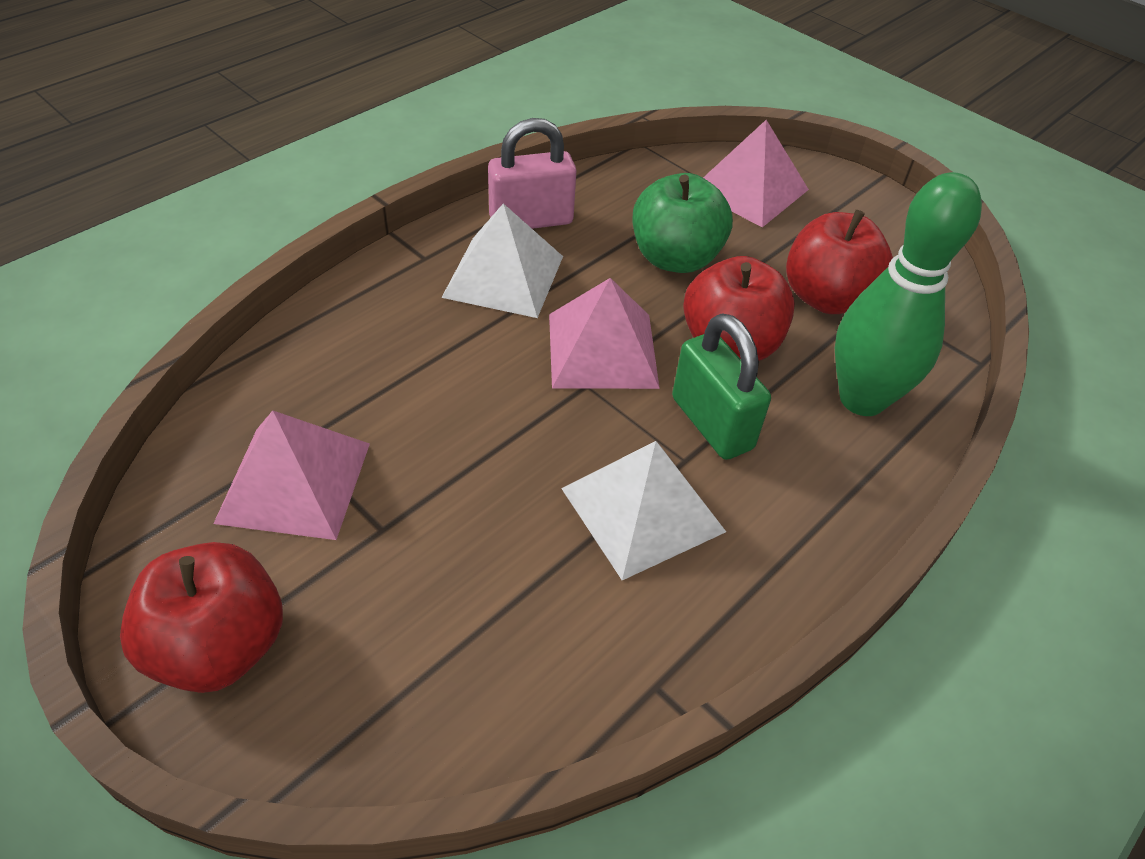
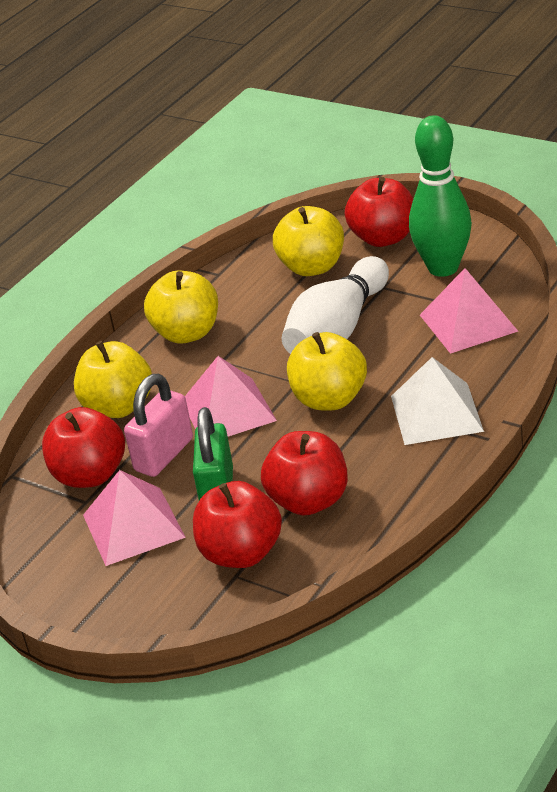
green apple: 1 -> 0
red apple: 3 -> 4
white bowling pin: 0 -> 1
white pyramid: 2 -> 1
yellow apple: 0 -> 4

